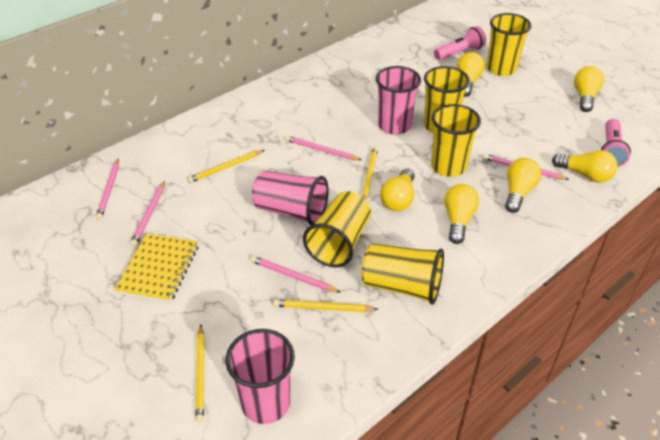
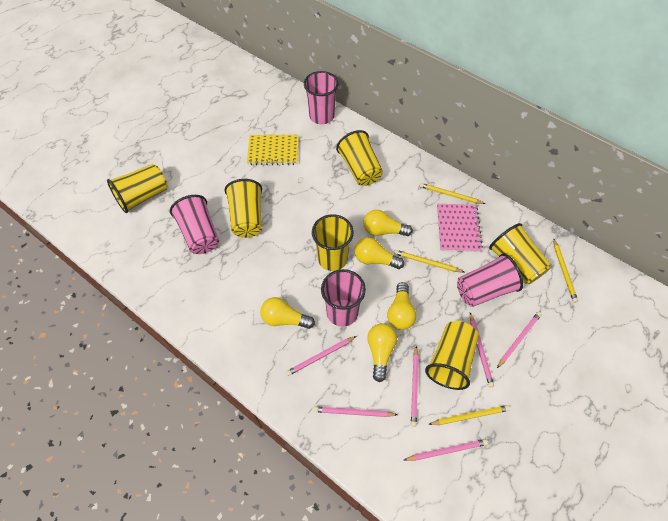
pink cup: 3 -> 4
pink flashlight: 2 -> 0
pink notebook: 0 -> 1
pink pencil: 5 -> 6
yellow cup: 5 -> 6
yellow light bulb: 6 -> 5

